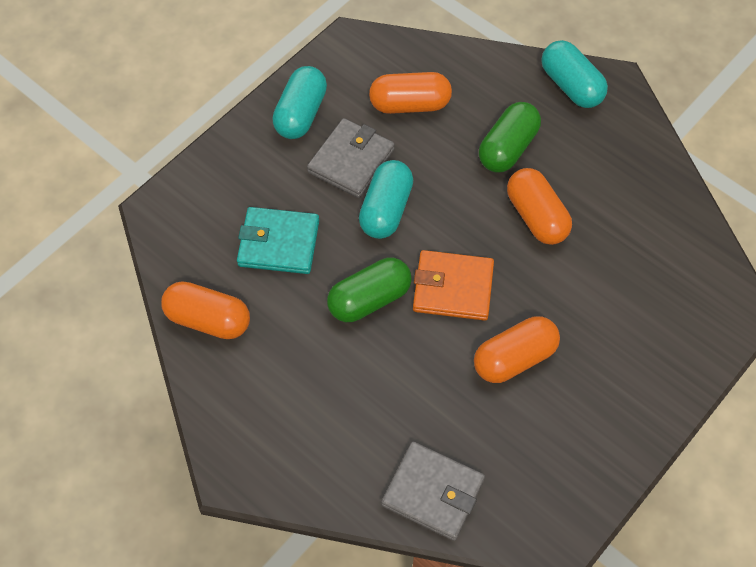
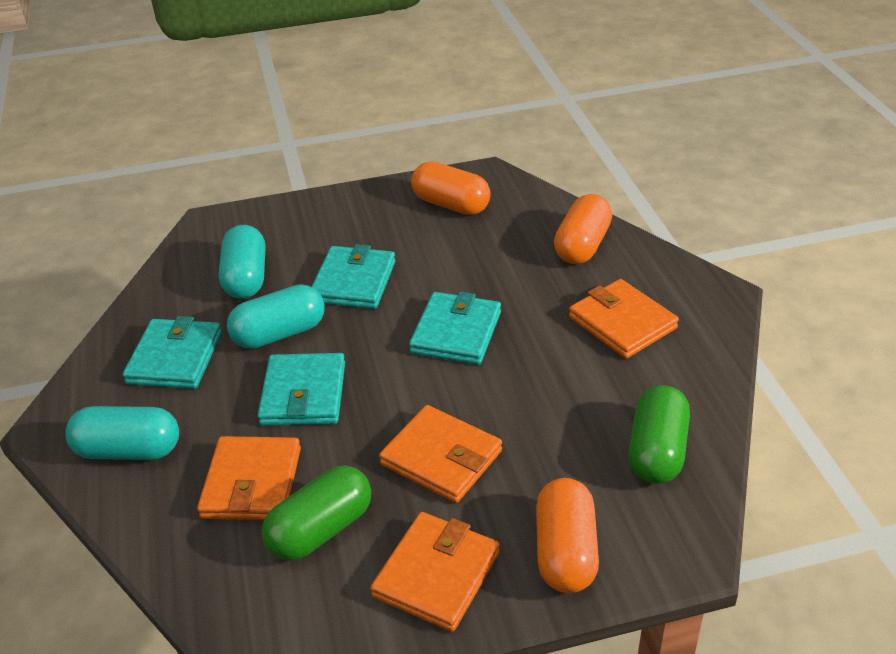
grey wallet: 2 -> 0
orange capsule: 4 -> 3
orange wallet: 1 -> 4
turquoise wallet: 1 -> 4

